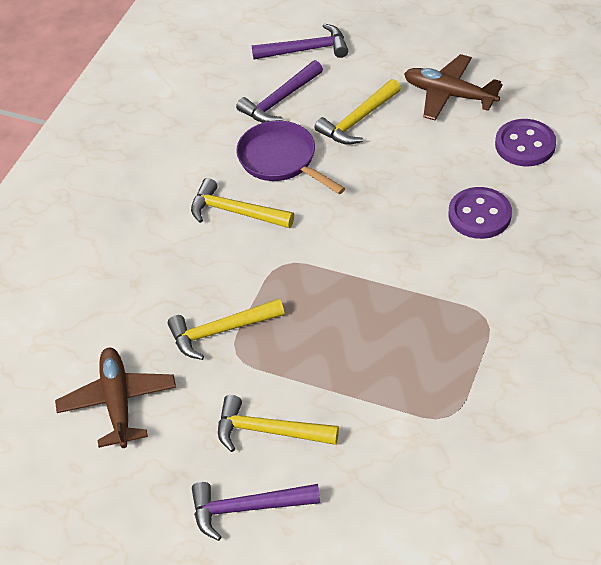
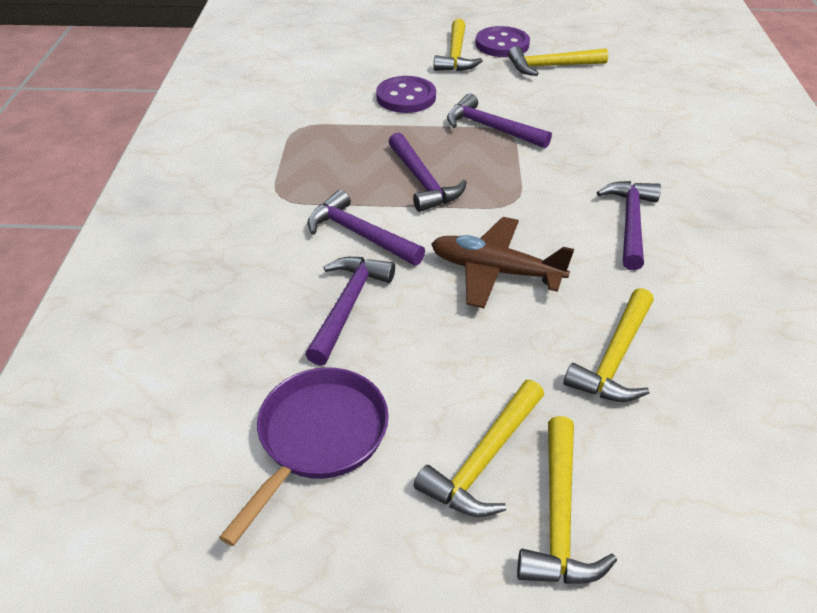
brown plane: 2 -> 1
purple hammer: 3 -> 5
yellow hammer: 4 -> 5

